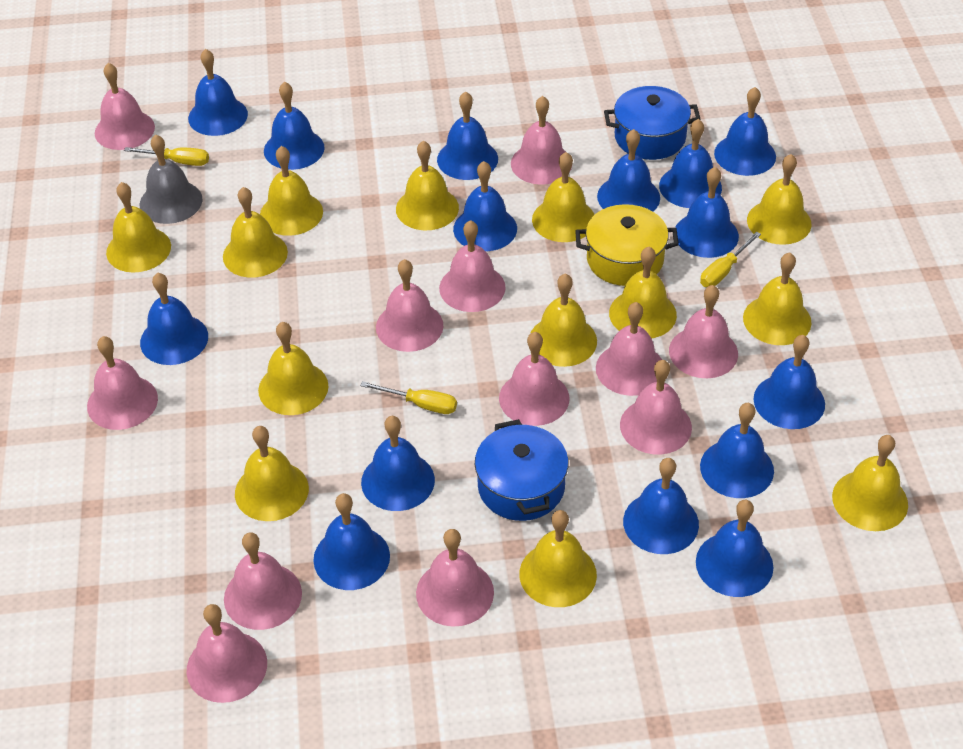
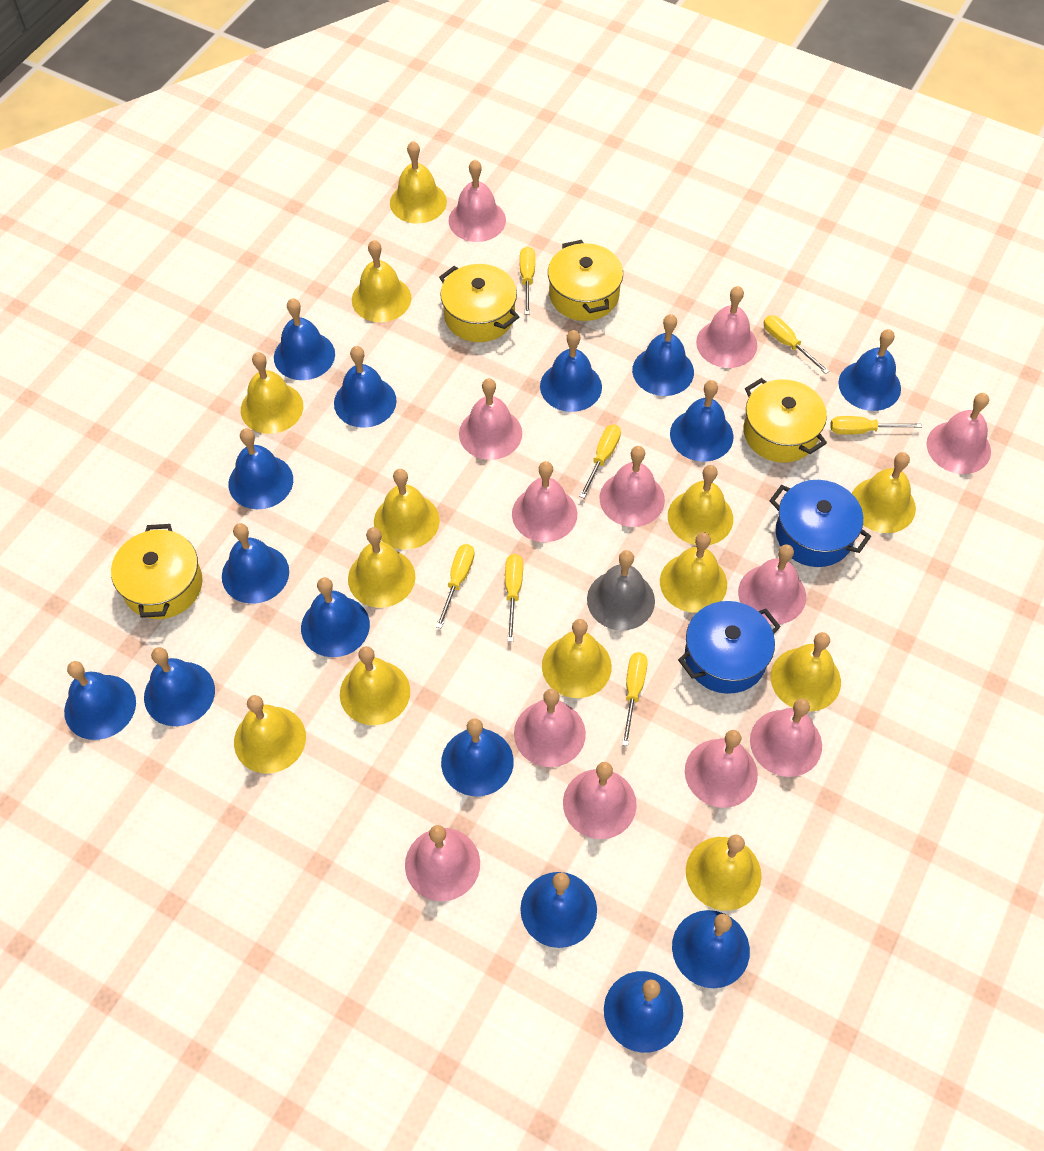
yellow pot: 1 -> 4
yellow screwdriver: 3 -> 7

